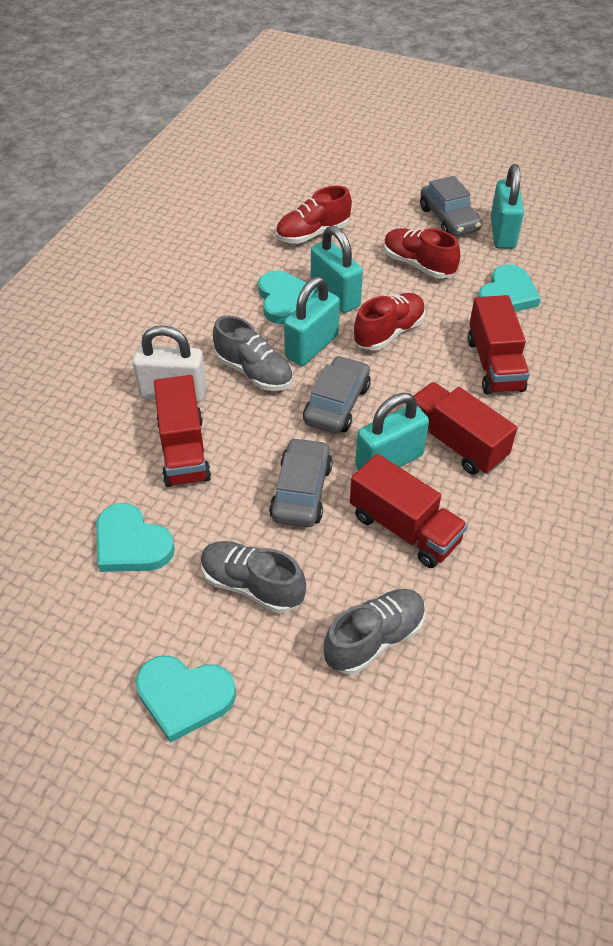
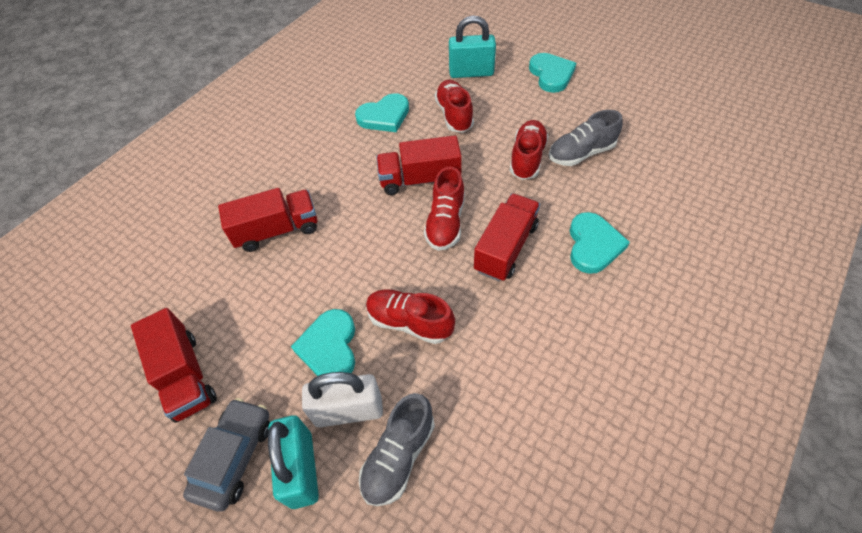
grey car: 3 -> 1
grey shoe: 3 -> 2
red shoe: 3 -> 4
turquoise padlock: 4 -> 2

